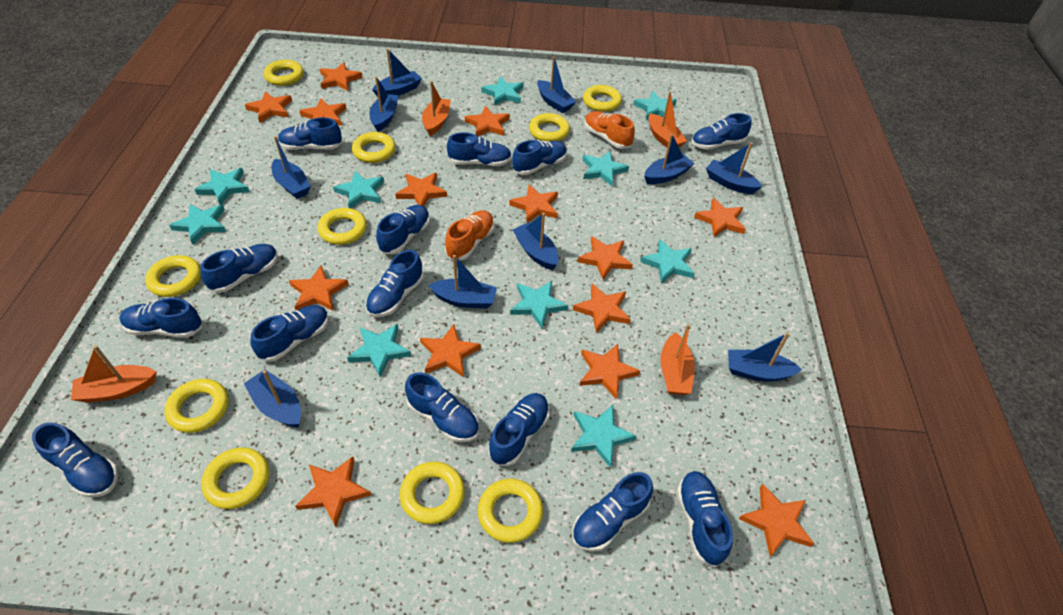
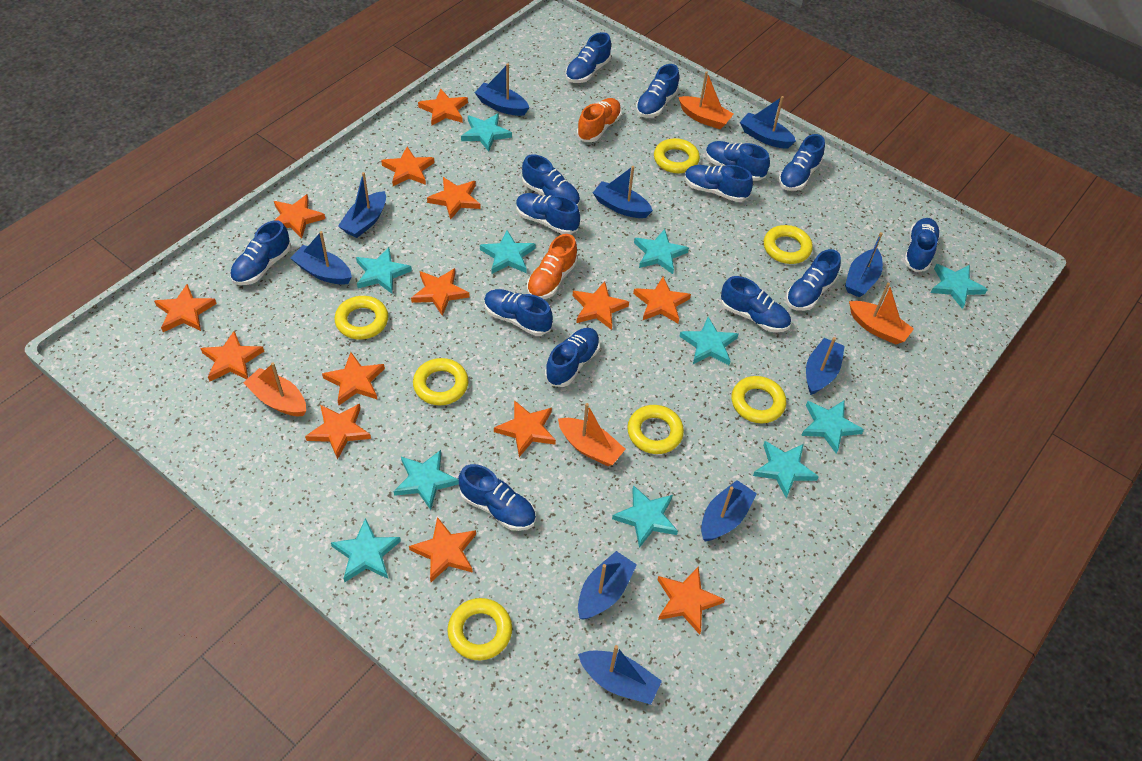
turquoise star: 10 -> 11
yellow ring: 10 -> 7

